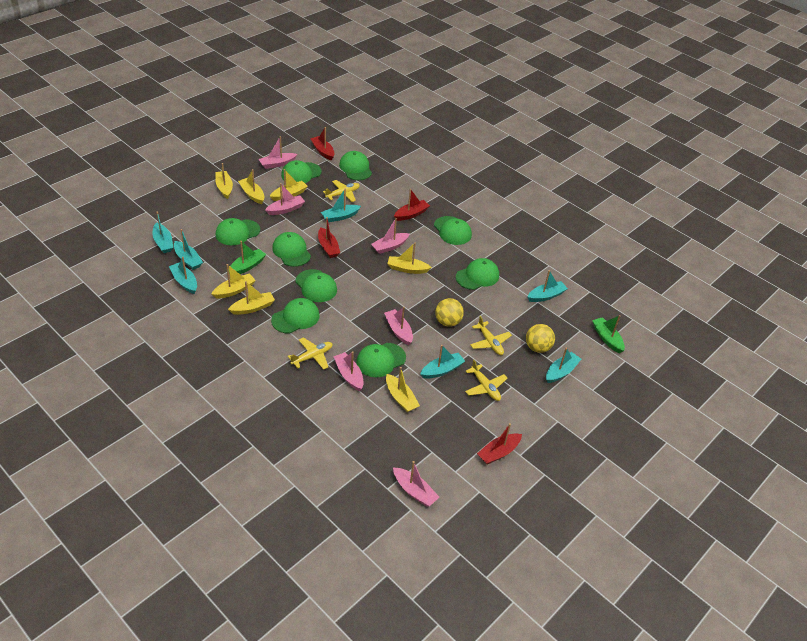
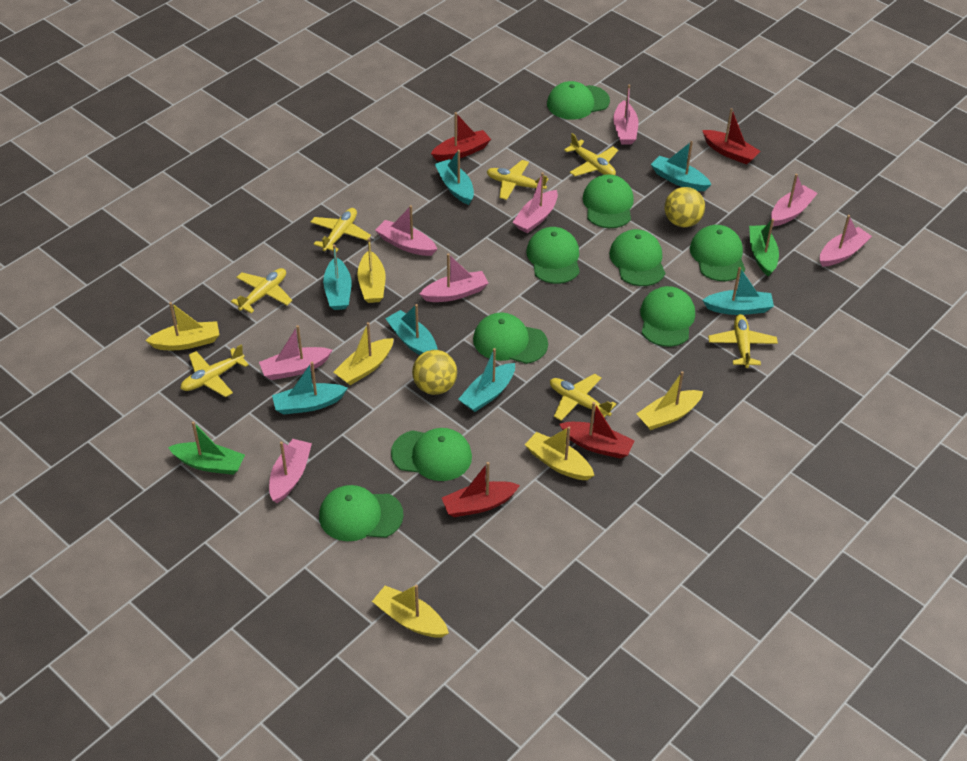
pink boat: 6 -> 8
yellow boat: 7 -> 6
yellow plane: 4 -> 7

